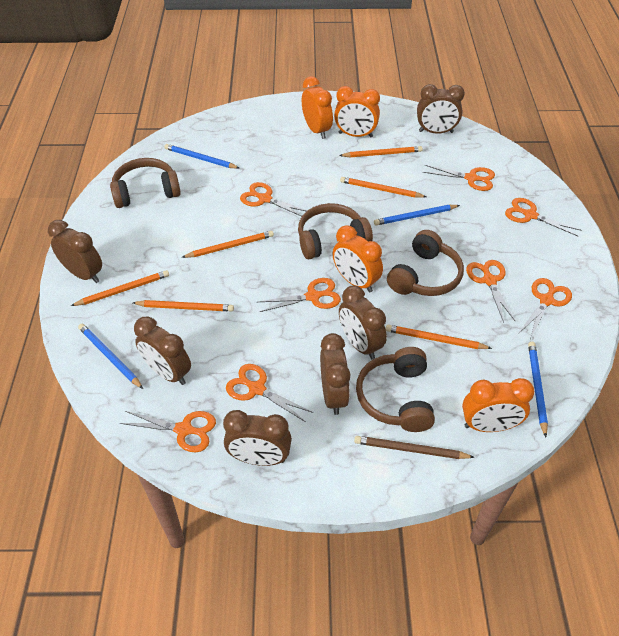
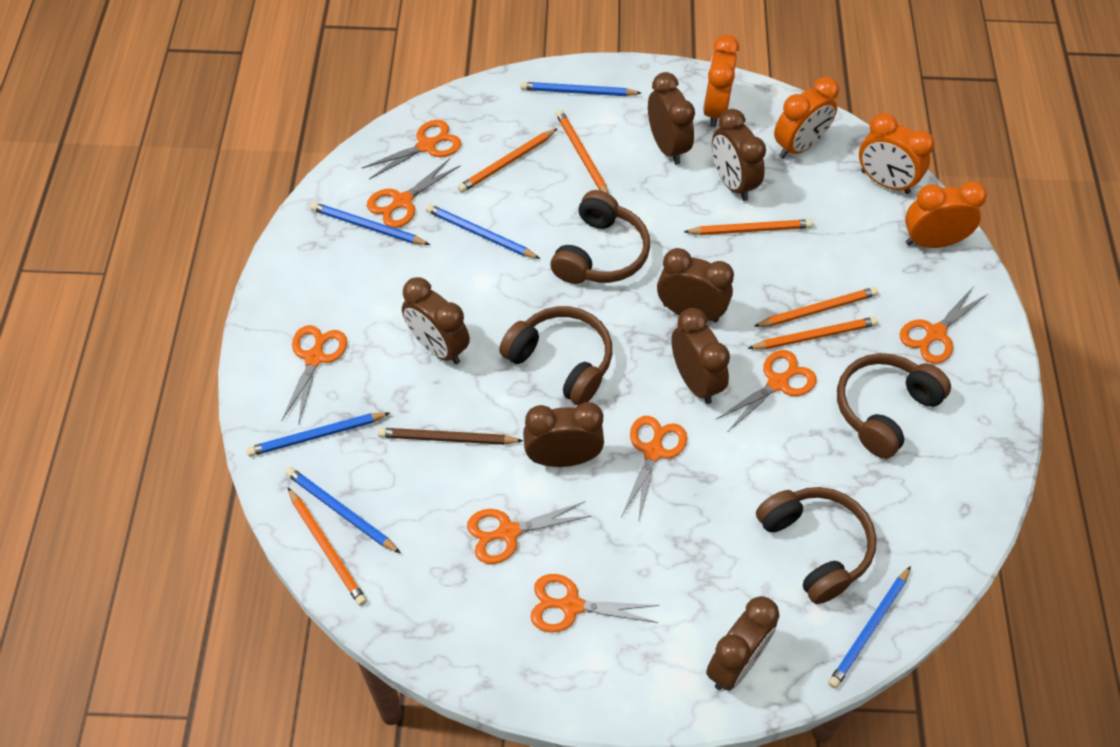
blue pencil: 4 -> 6
brown clock: 6 -> 7

